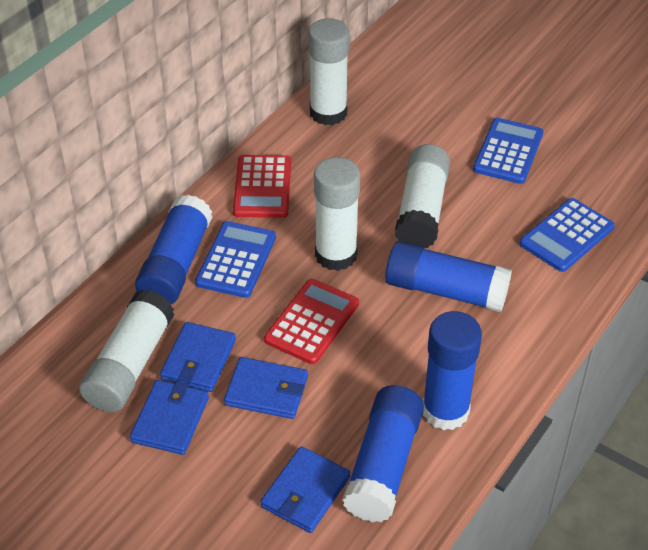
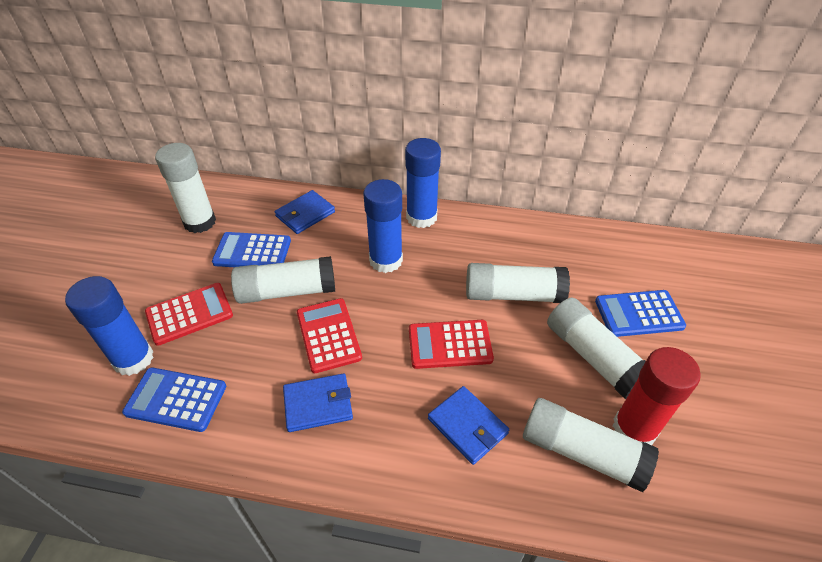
blue glue stick: 4 -> 3
blue wallet: 4 -> 3
red calculator: 2 -> 3
red glue stick: 0 -> 1
white glue stick: 4 -> 5

